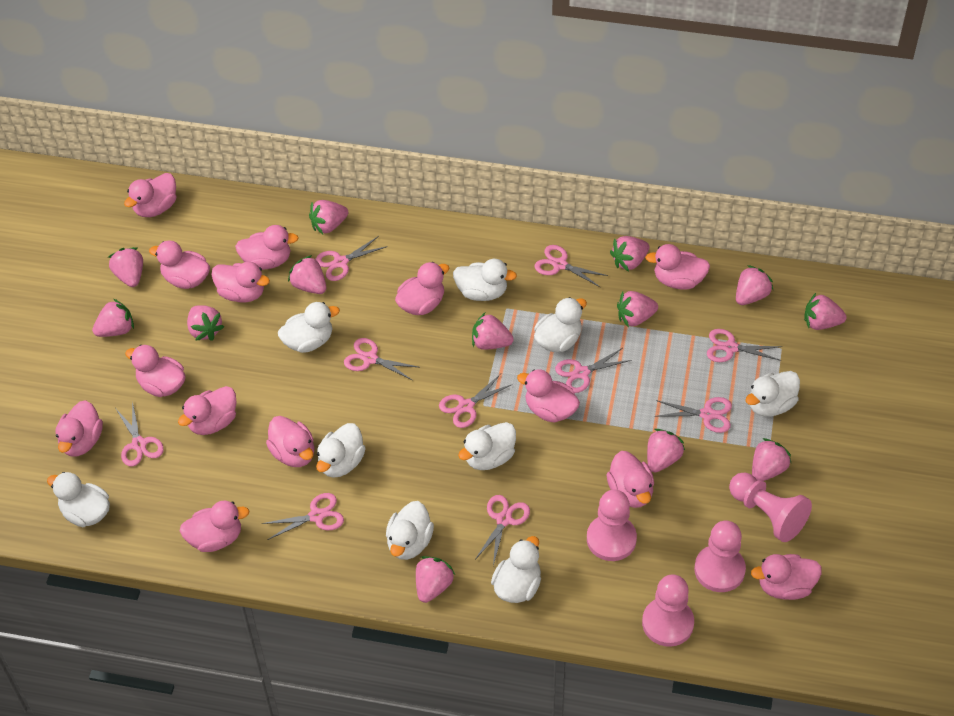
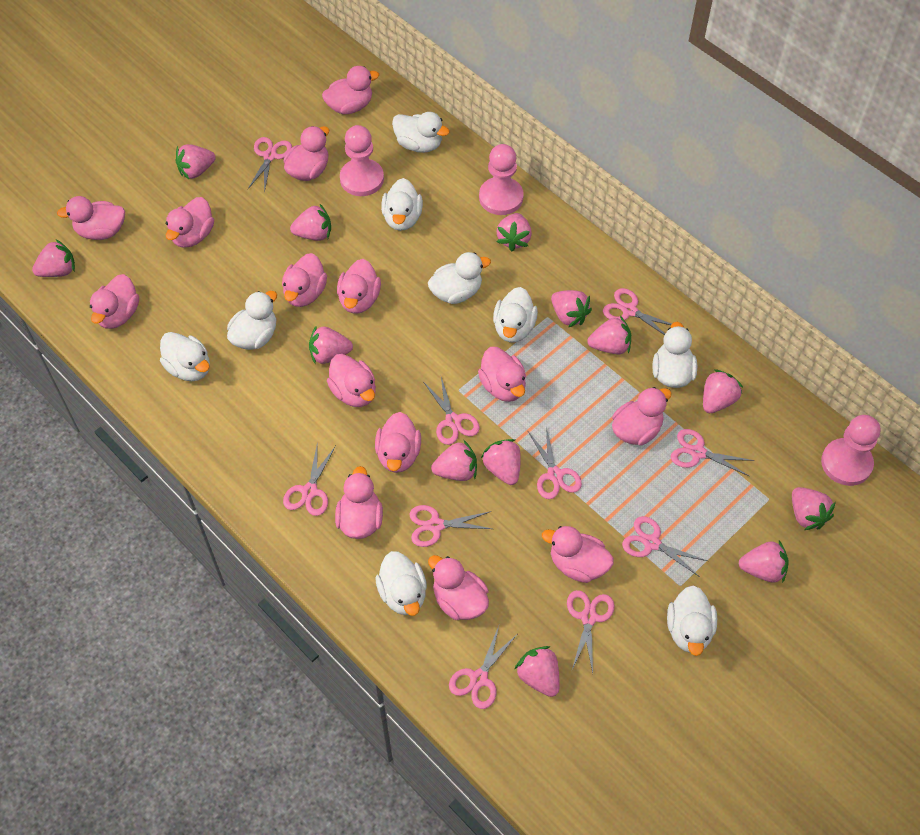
pink pawn: 4 -> 3

